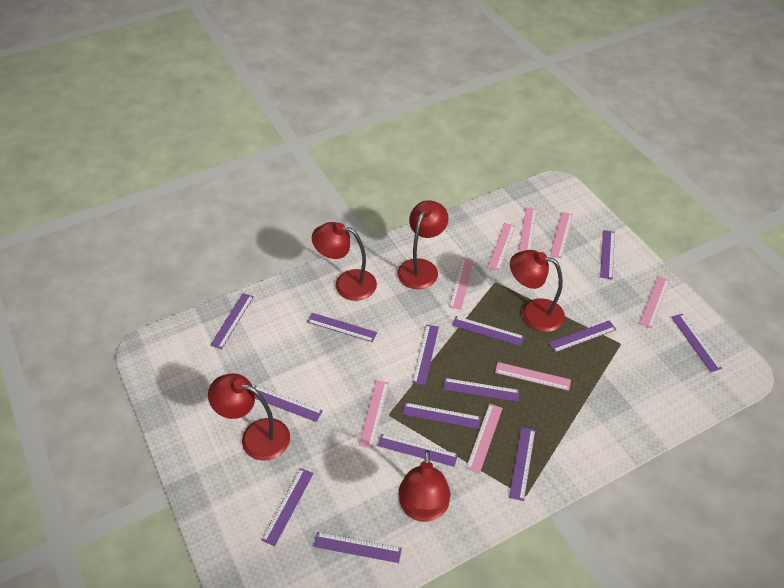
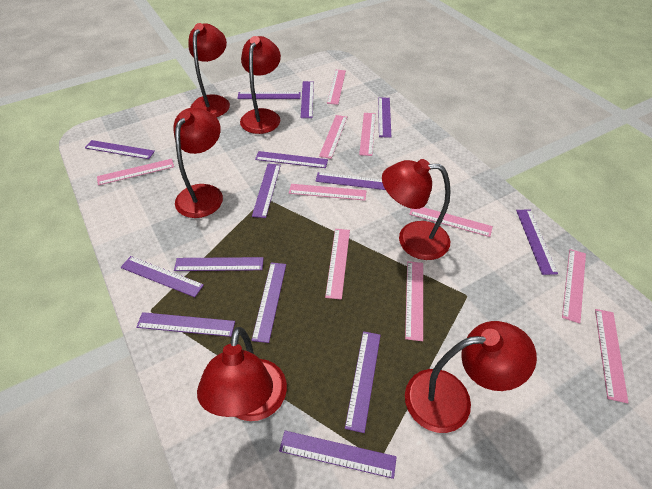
pink ruler: 8 -> 10
red lamp: 5 -> 6

